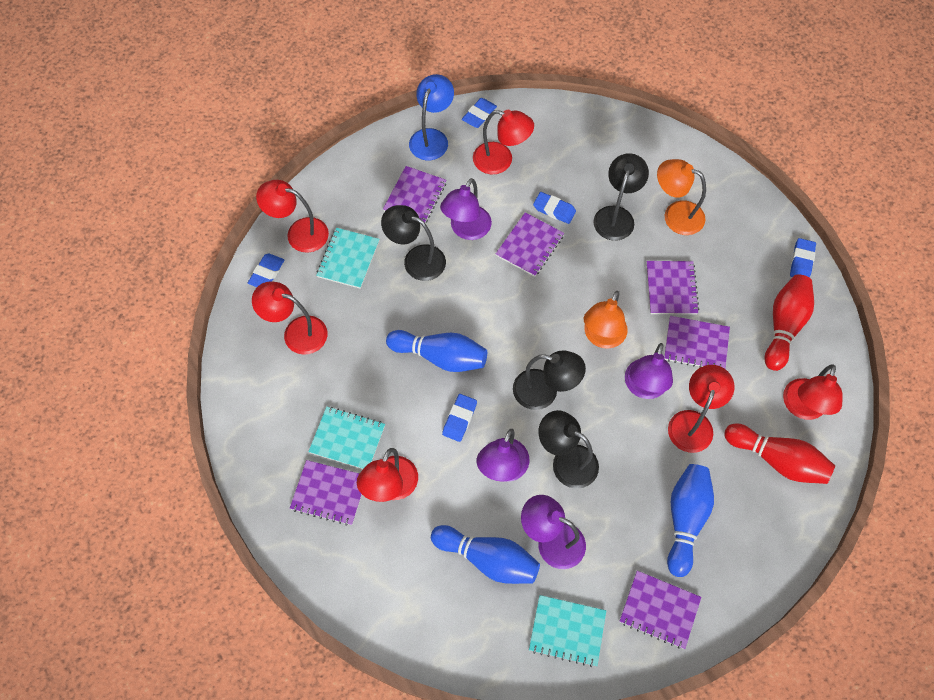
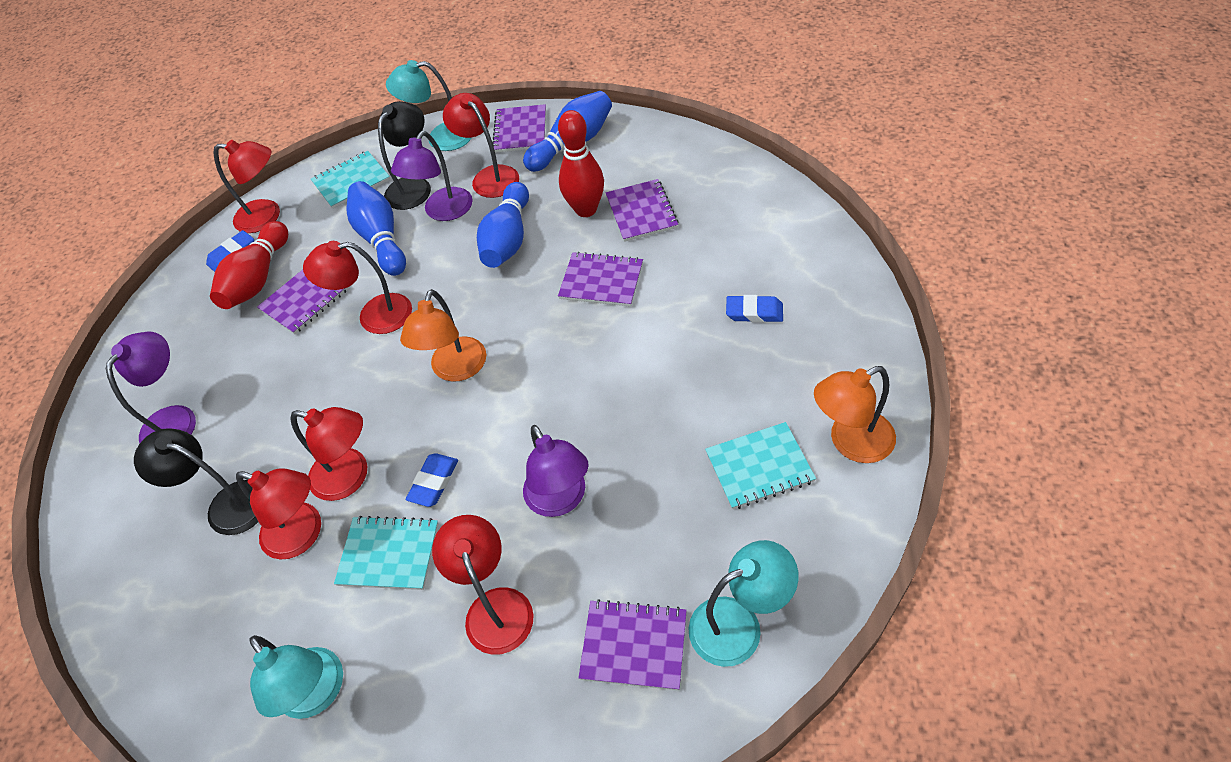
black lamp: 4 -> 2
blue eraser: 5 -> 3
blue lamp: 1 -> 0
purple lamp: 4 -> 3
purple notebook: 6 -> 5
turquoise lamp: 0 -> 3

